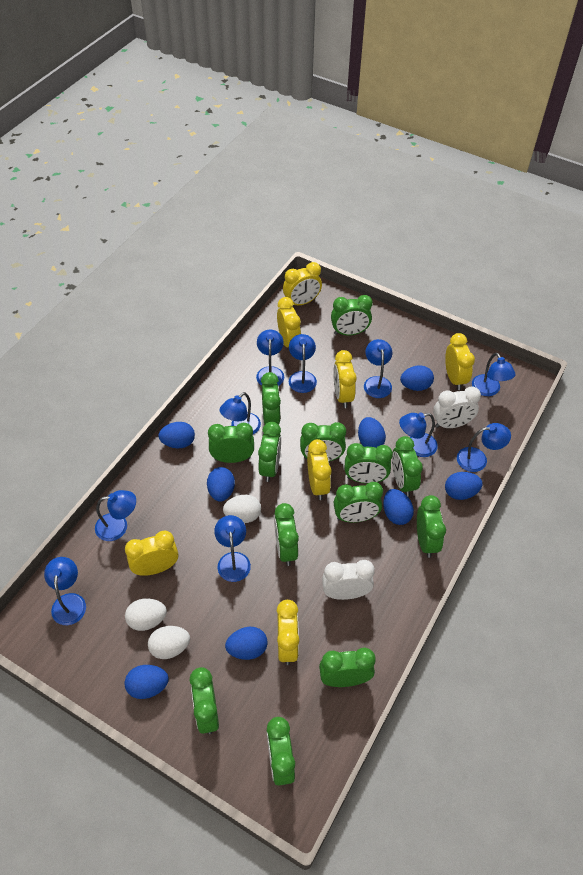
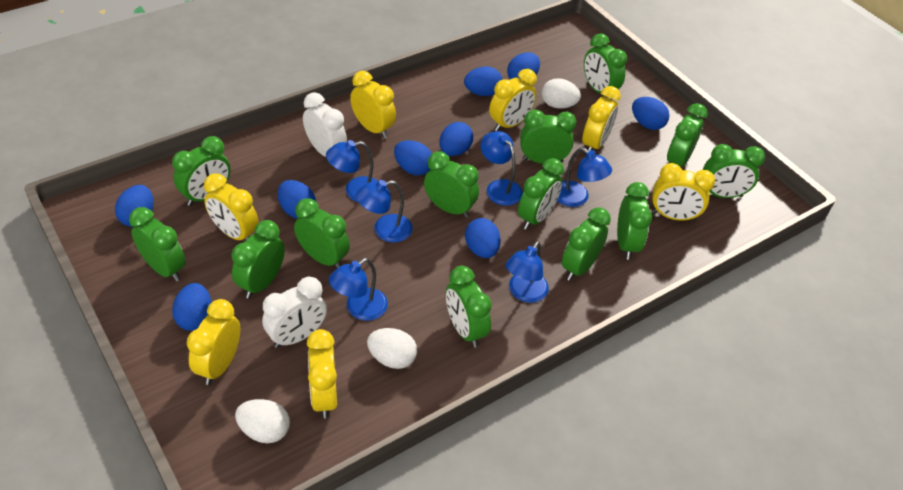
blue egg: 8 -> 9
blue lamp: 10 -> 6

